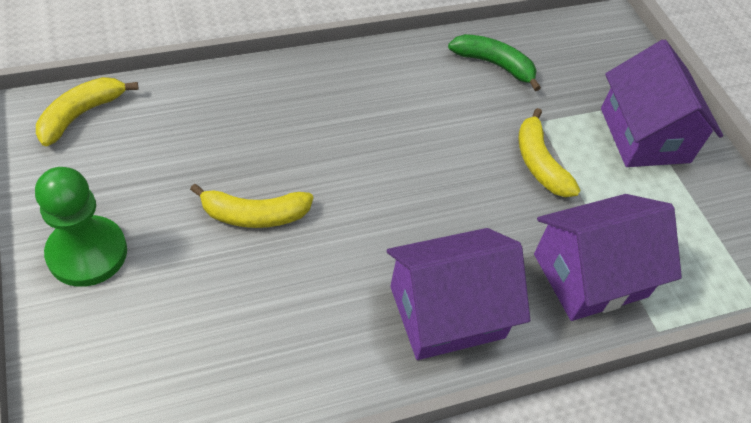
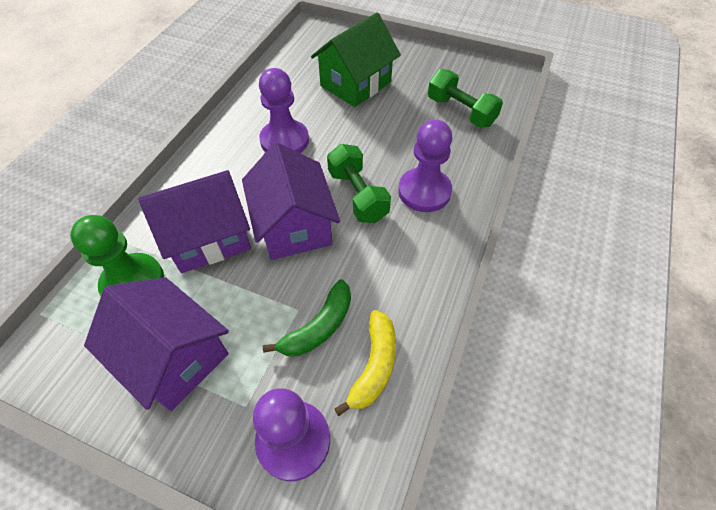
green dumbbell: 0 -> 2
green house: 0 -> 1
purple pawn: 0 -> 3
yellow banana: 3 -> 1

